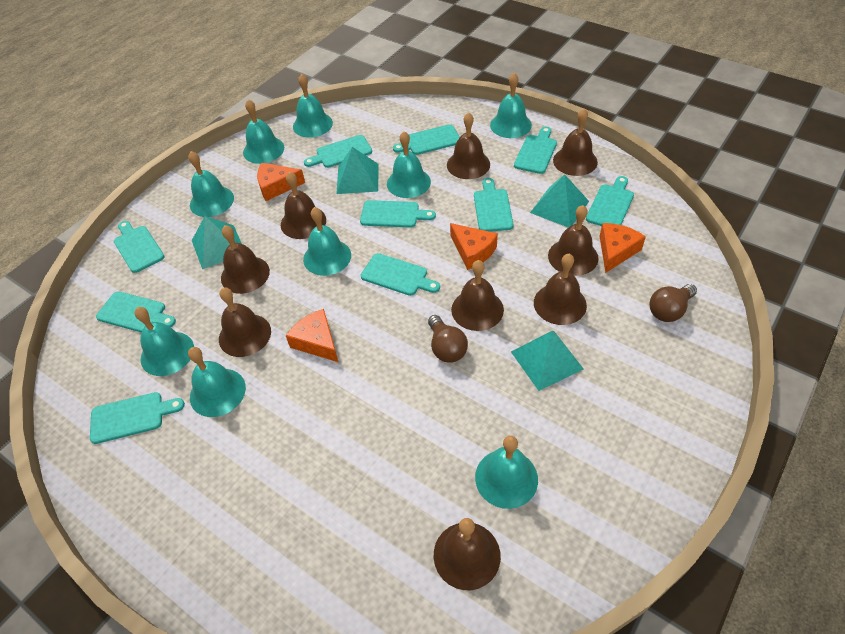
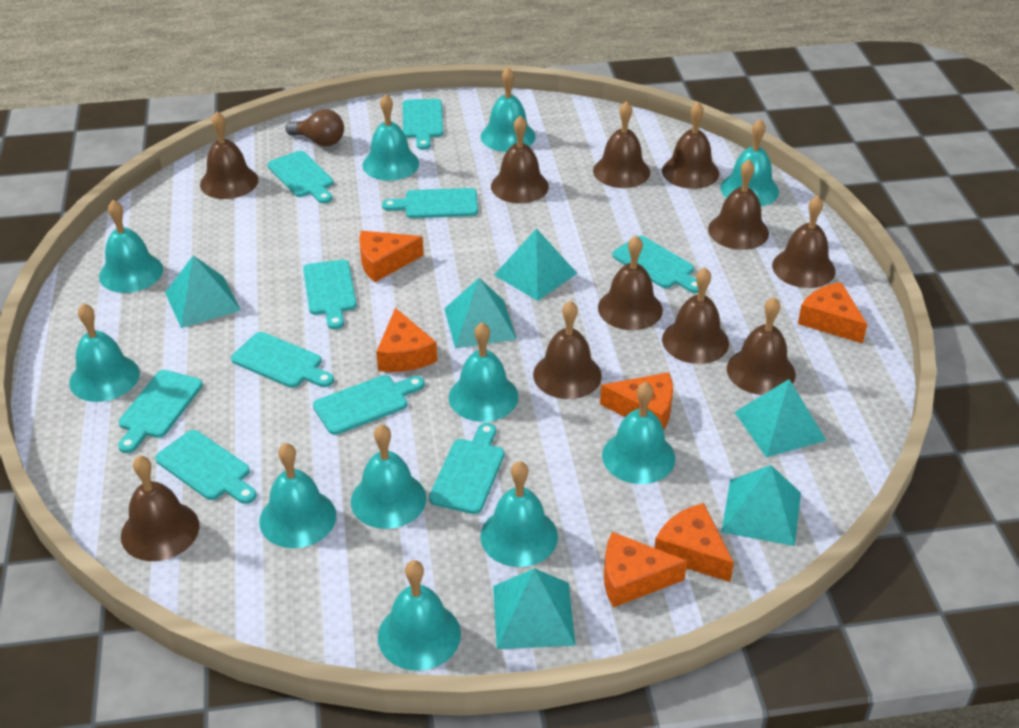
brown bell: 9 -> 11
brown light bulb: 2 -> 1
orange cheese: 4 -> 6
turquoise bell: 9 -> 11
turquoise pyramid: 4 -> 6

